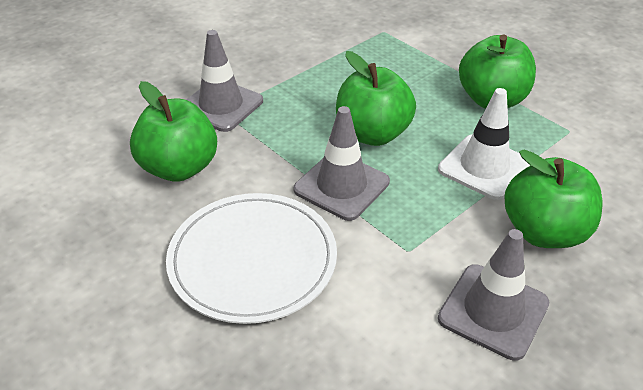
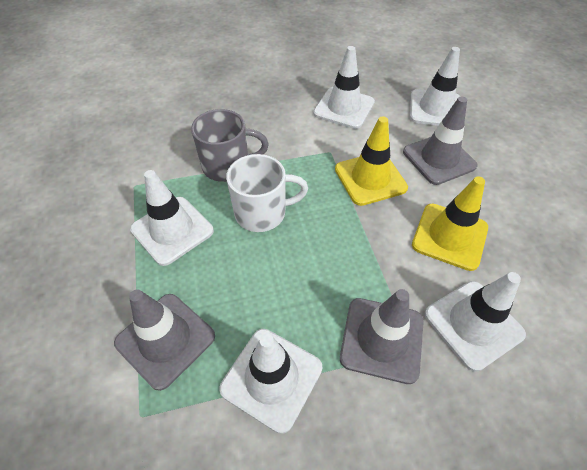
green apple: 4 -> 0
grey mug: 0 -> 1
white mug: 0 -> 1
white plate: 1 -> 0
white traffic cone: 1 -> 5
yellow traffic cone: 0 -> 2

